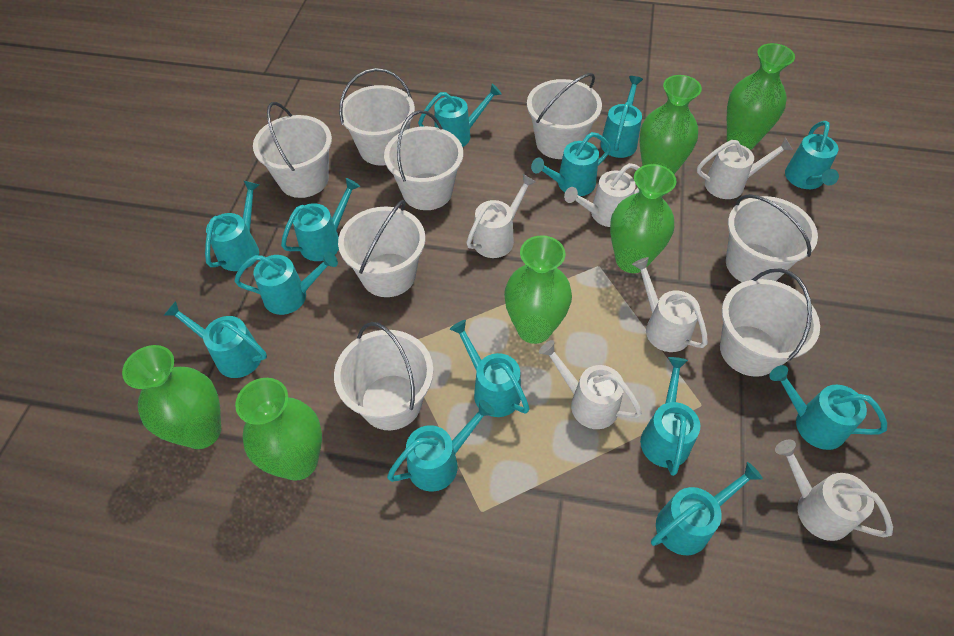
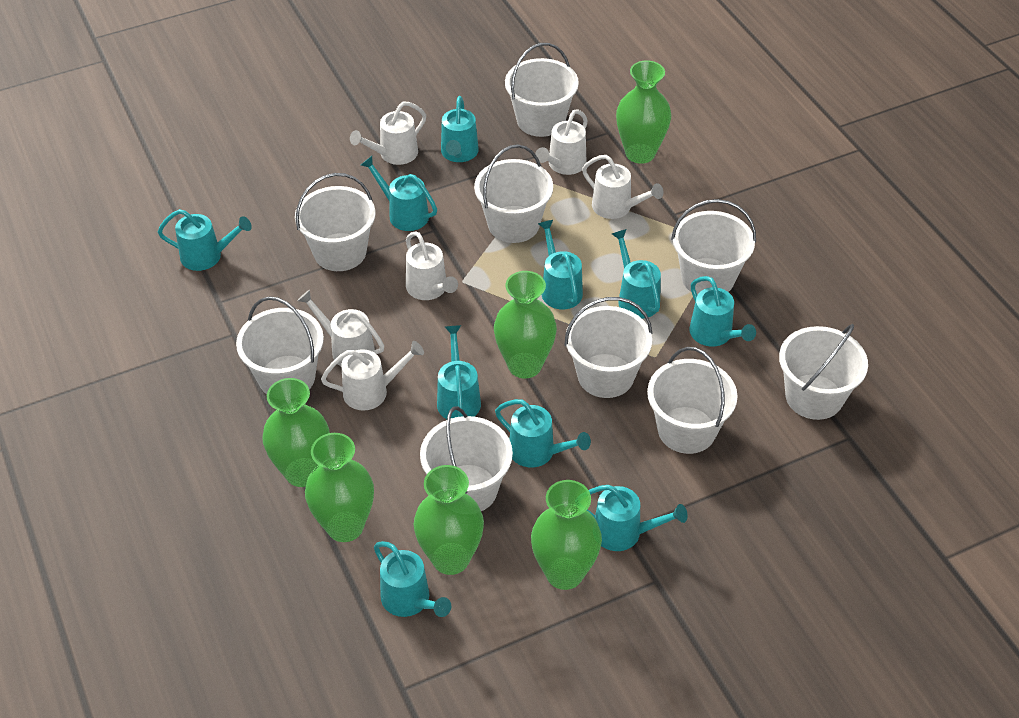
turquoise watering can: 13 -> 10
white bucket: 8 -> 9

